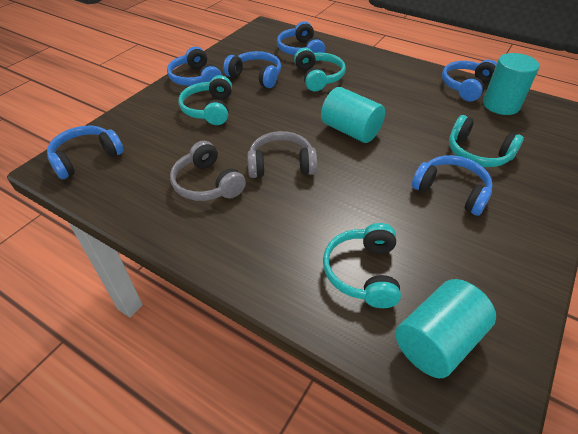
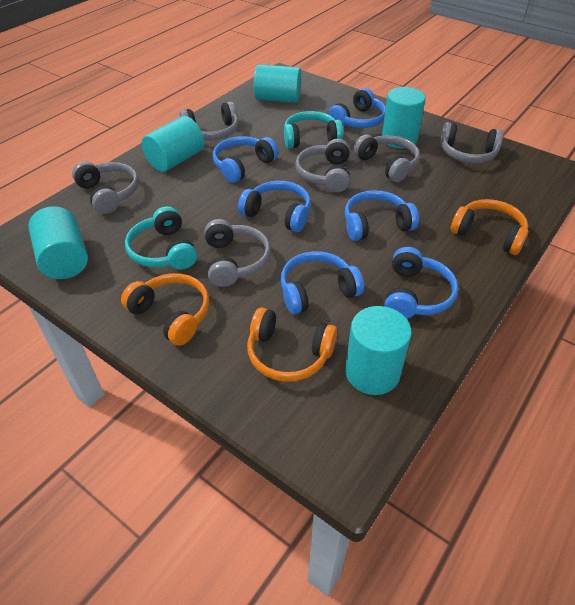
grey headphones: 2 -> 6
orange headphones: 0 -> 3
turquoise cylinder: 3 -> 5
turquoise headphones: 4 -> 2

